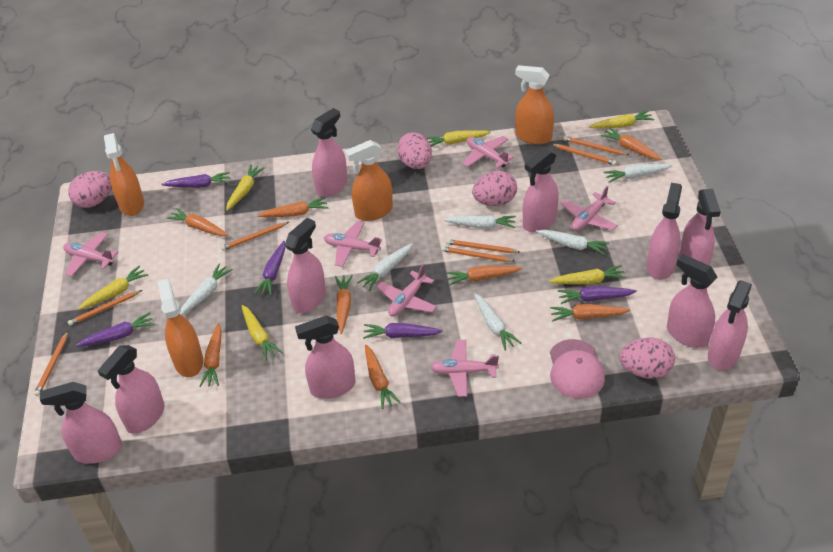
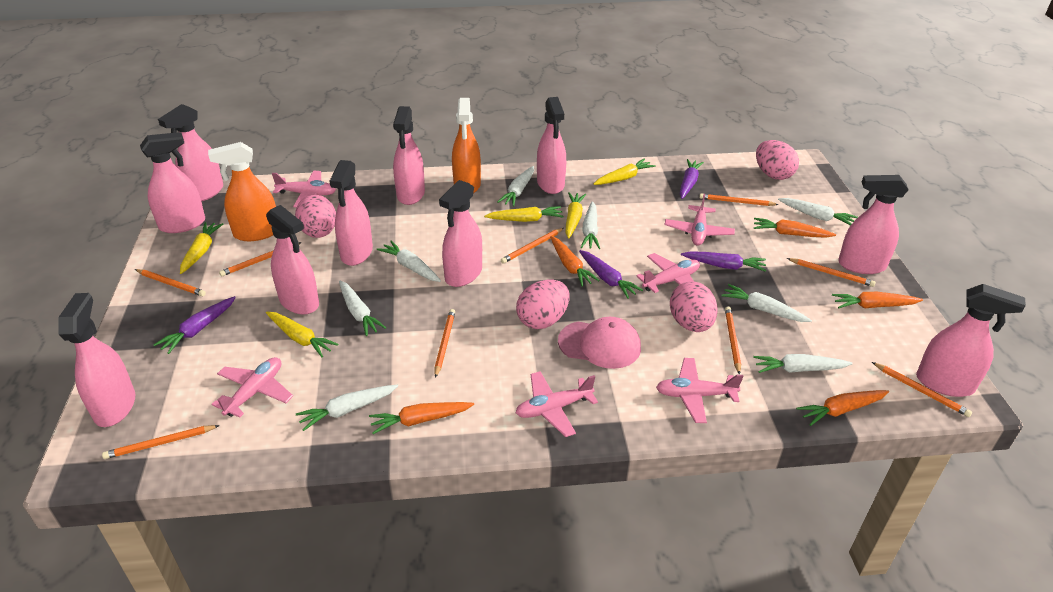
orange carrot: 8 -> 5
orange pencil: 7 -> 9
orange spray bottle: 4 -> 2
purple carrot: 5 -> 4
white carrot: 6 -> 8
yellow carrot: 6 -> 5

